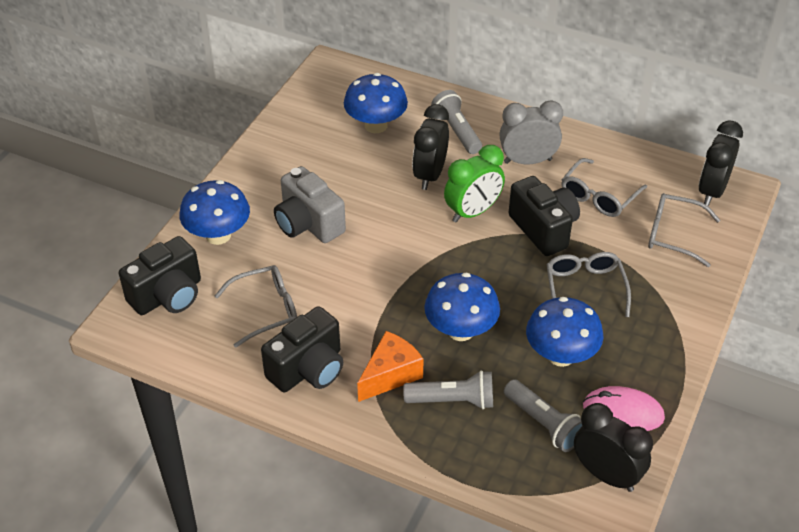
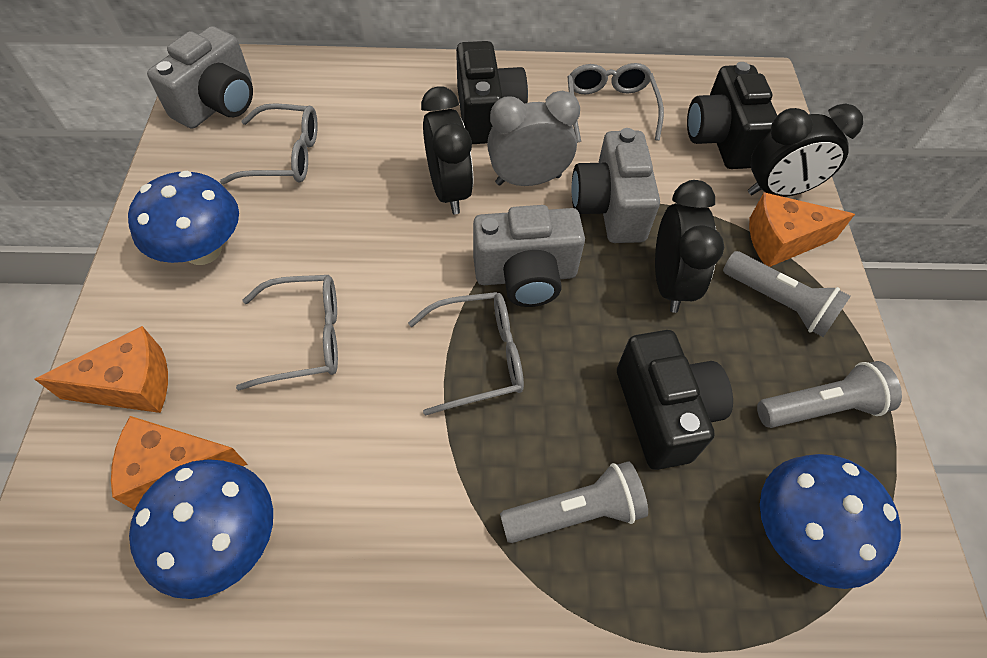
blue mushroom: 4 -> 3
green clock: 1 -> 0
grey camera: 1 -> 3
orange cheese: 1 -> 3
pink mouse: 1 -> 0

